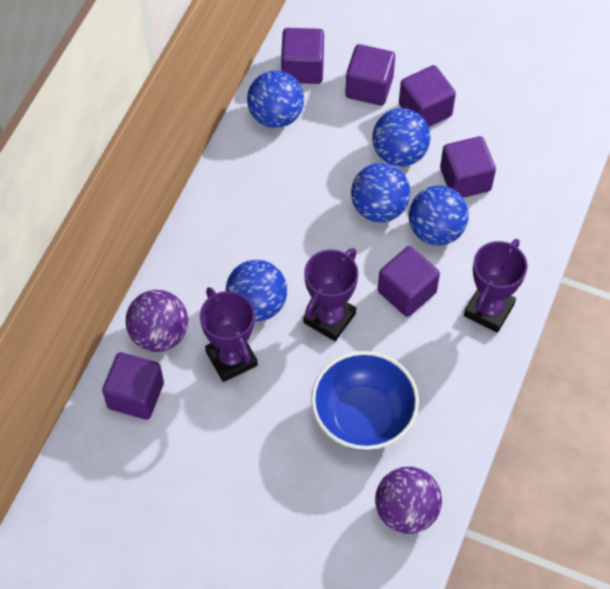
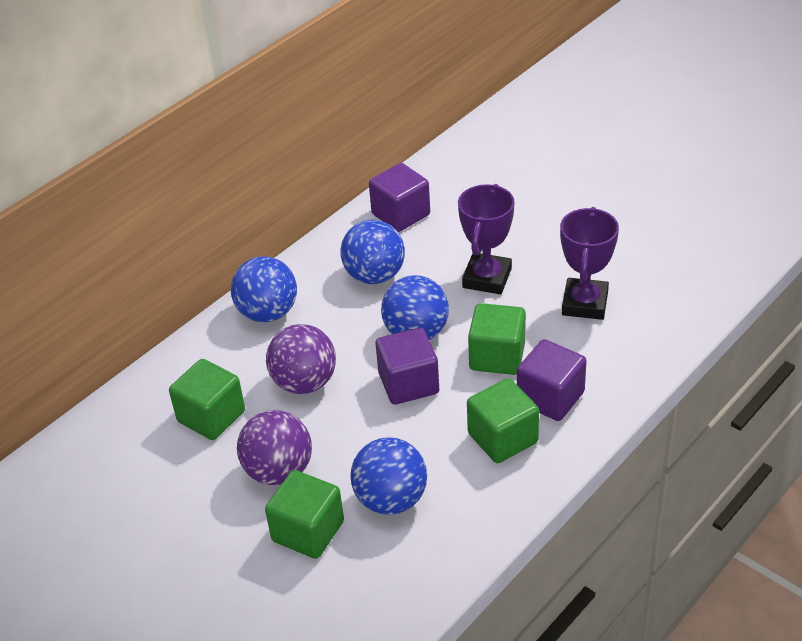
blue ball: 5 -> 4
blue bowl: 1 -> 0
green cube: 0 -> 4
purple cube: 6 -> 3
purple trophy: 3 -> 2

